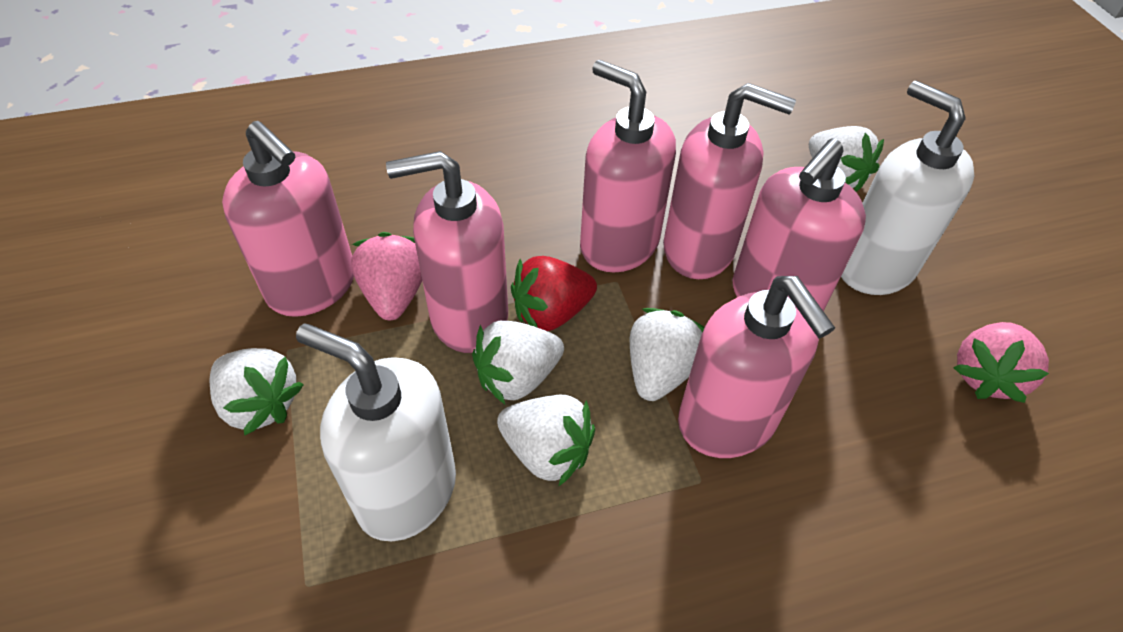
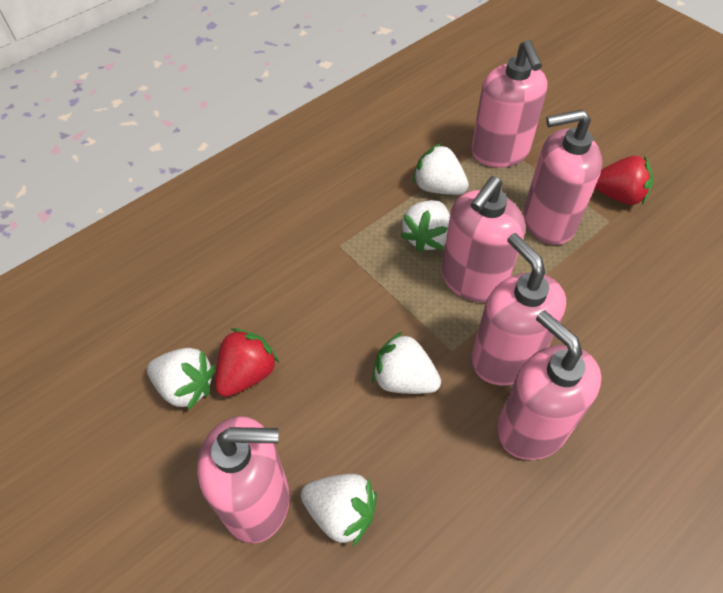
pink strawberry: 2 -> 0
red strawberry: 1 -> 2
white soap dispenser: 2 -> 0

